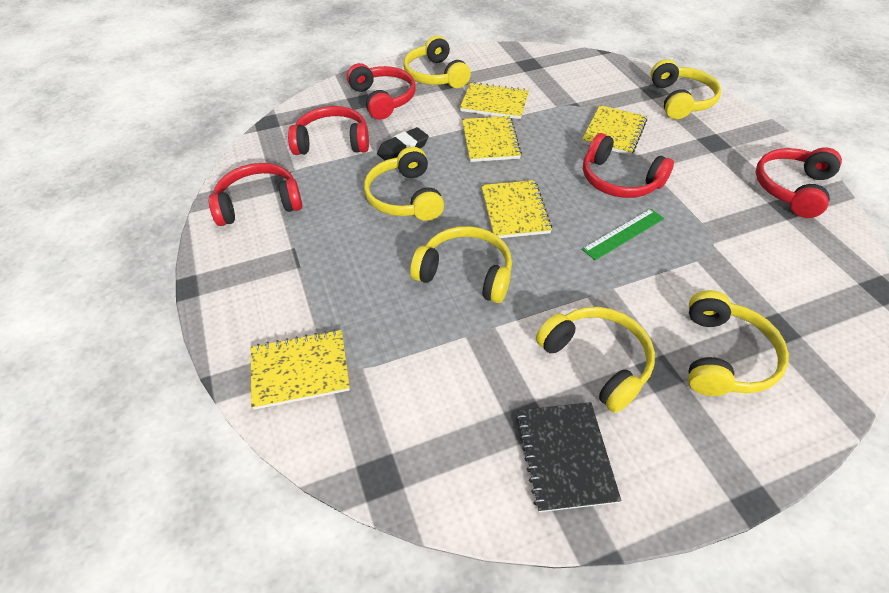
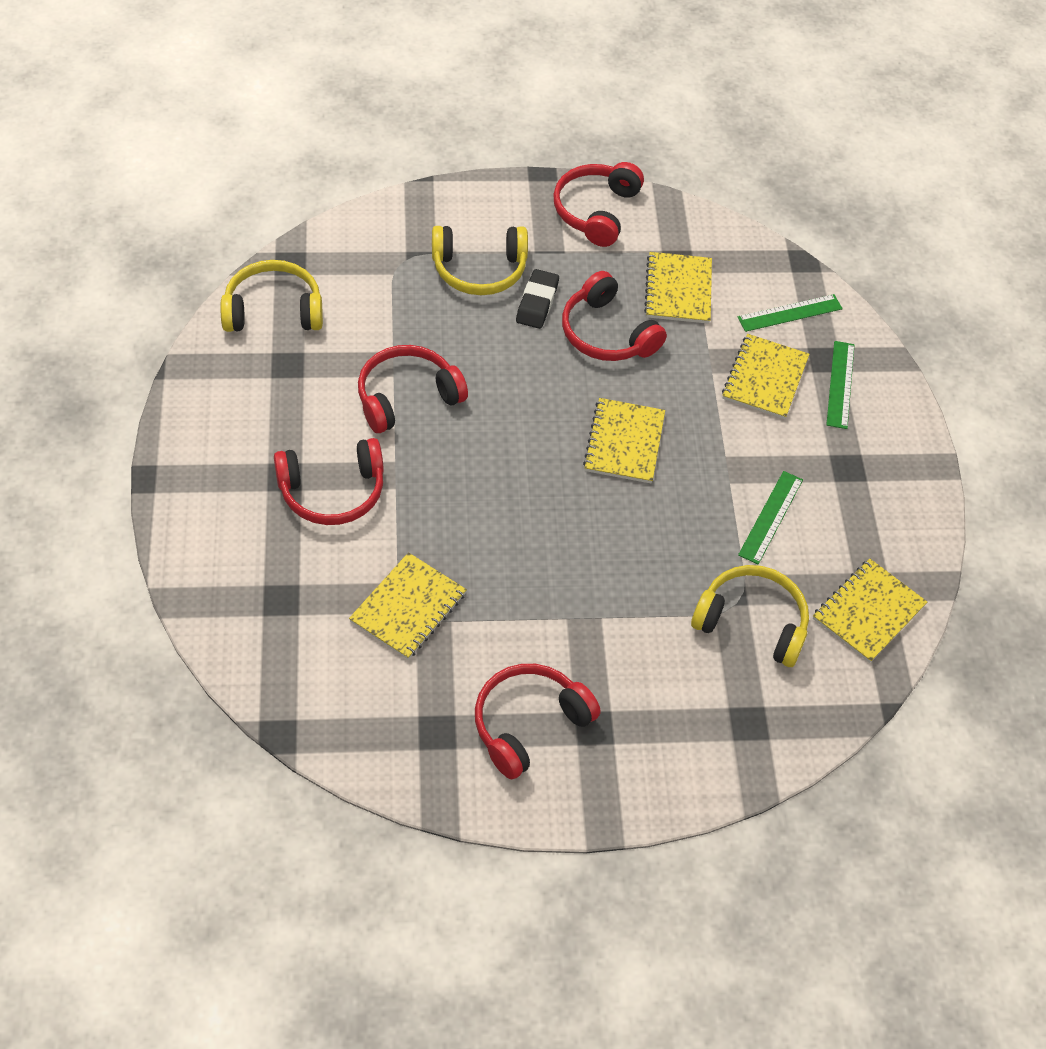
black notebook: 1 -> 0
green ruler: 1 -> 3
yellow headphones: 6 -> 3

